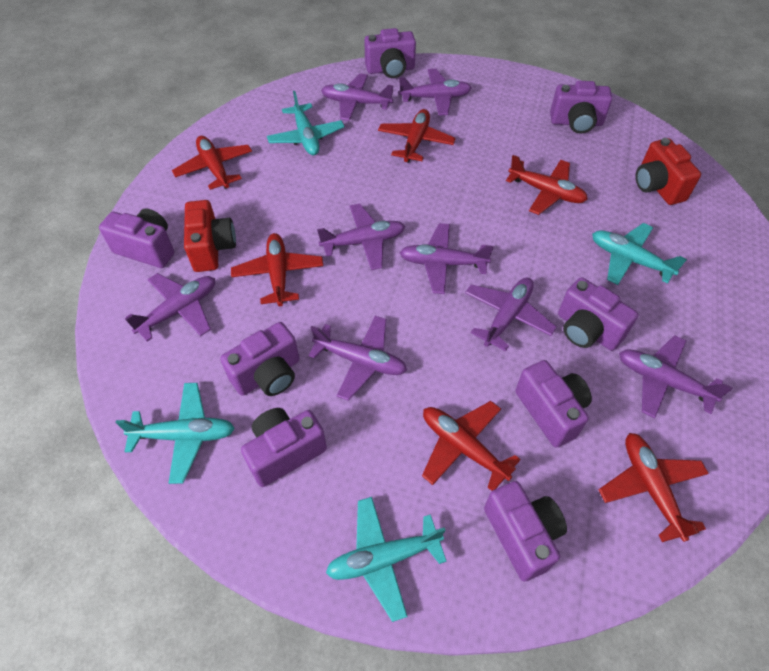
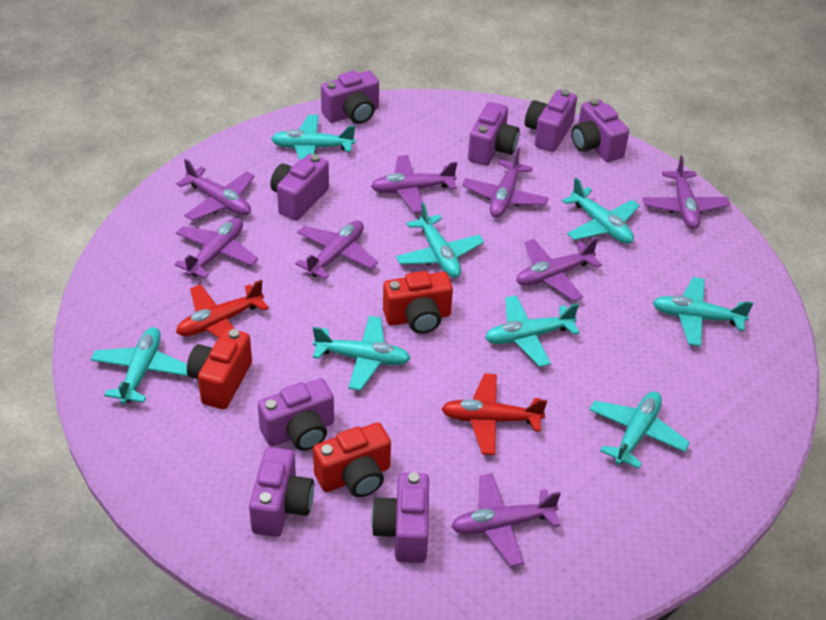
red camera: 2 -> 3
red plane: 6 -> 2
turquoise plane: 4 -> 8

